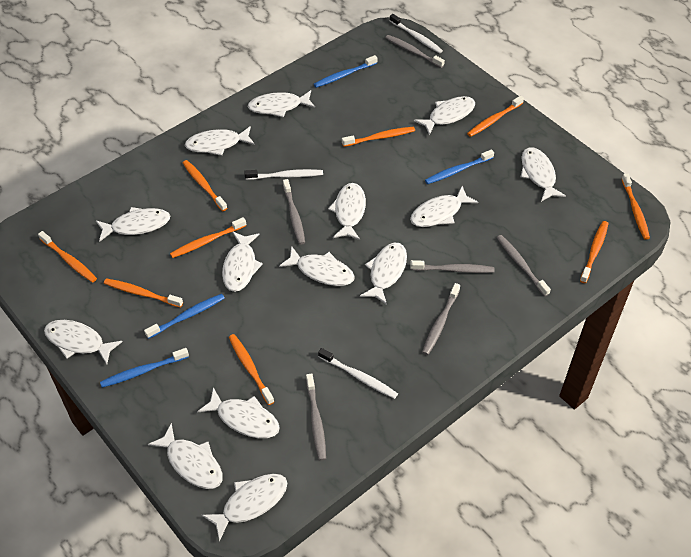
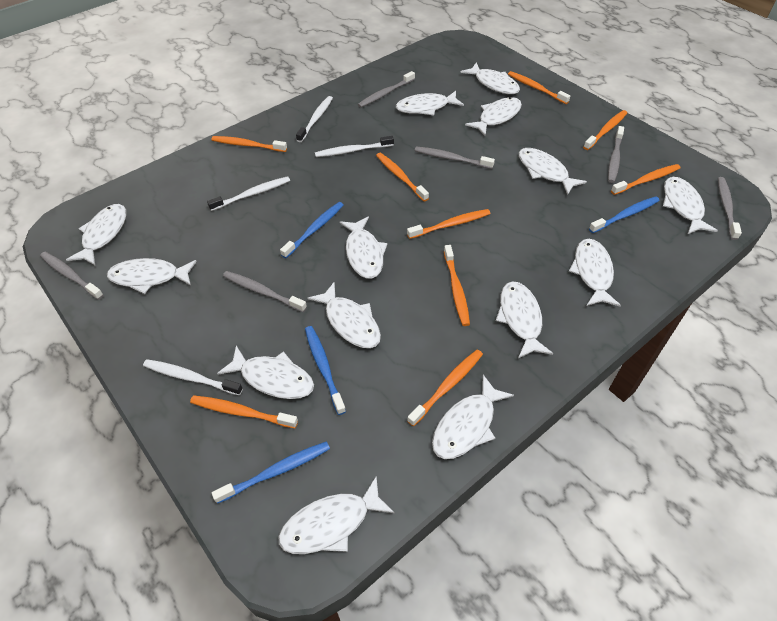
white toothbrush: 3 -> 4

